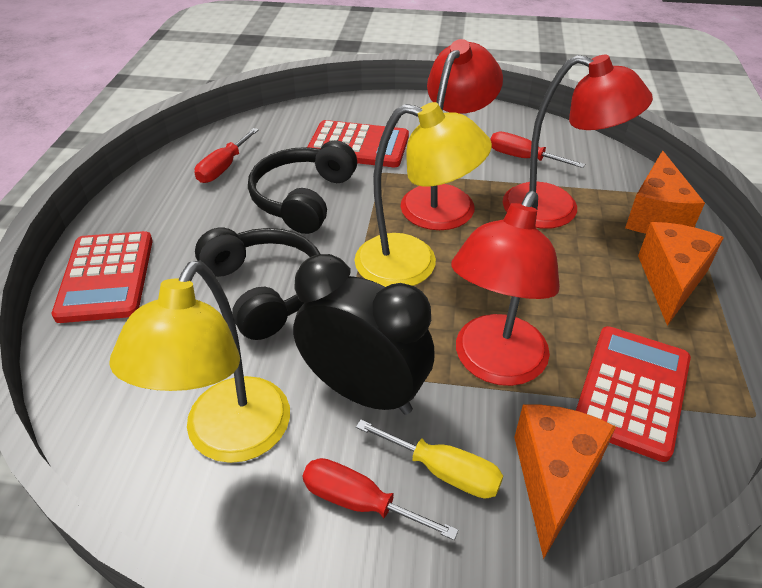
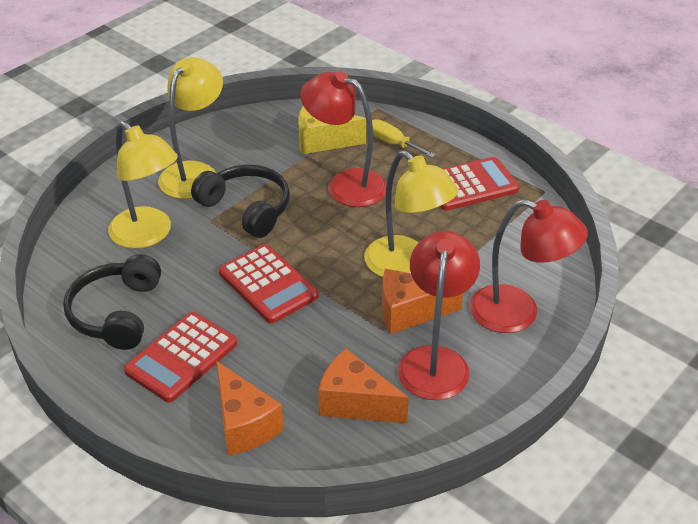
black clock: 1 -> 0
red screwdriver: 3 -> 0
yellow cheese: 0 -> 1
yellow lamp: 2 -> 3

